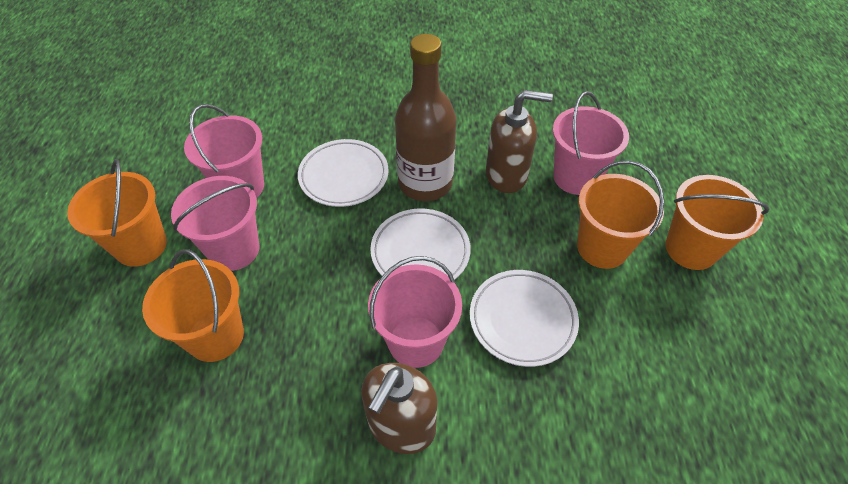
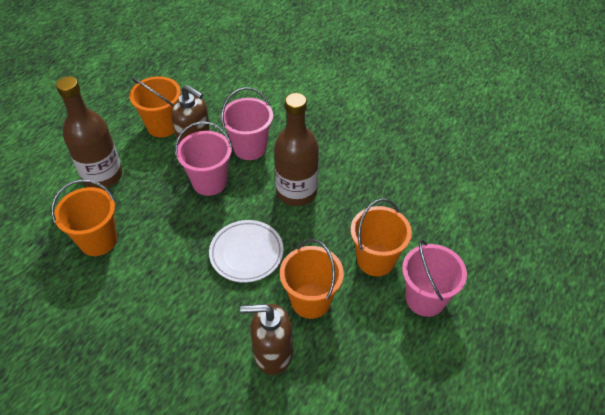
brown bottle: 1 -> 2
pink bucket: 4 -> 3
white plate: 3 -> 1

